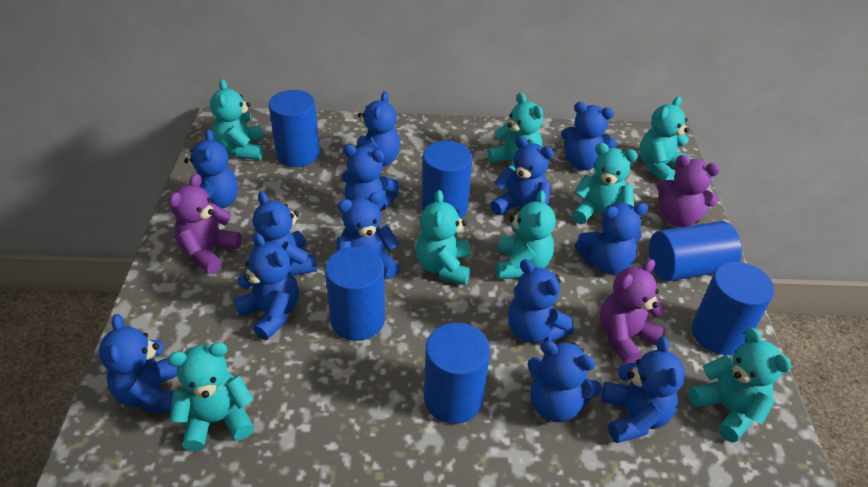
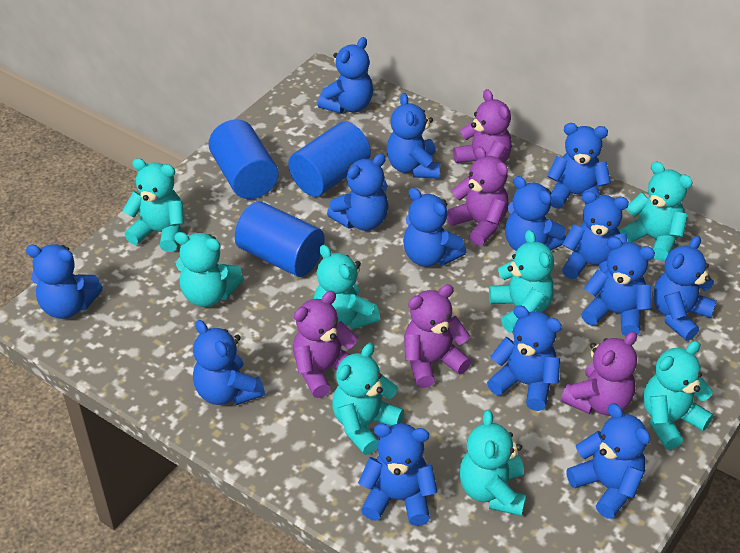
blue cylinder: 6 -> 3
blue teddy bear: 13 -> 14
purple teddy bear: 3 -> 5

